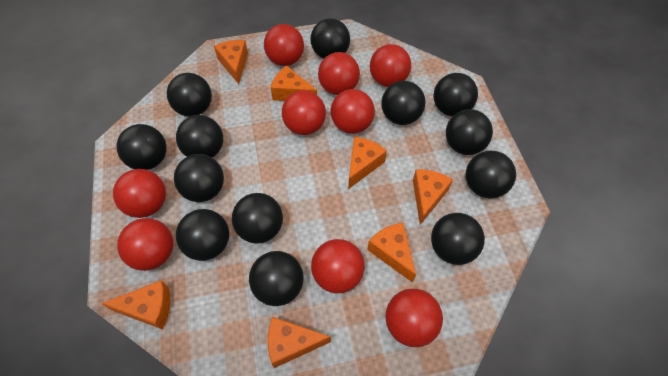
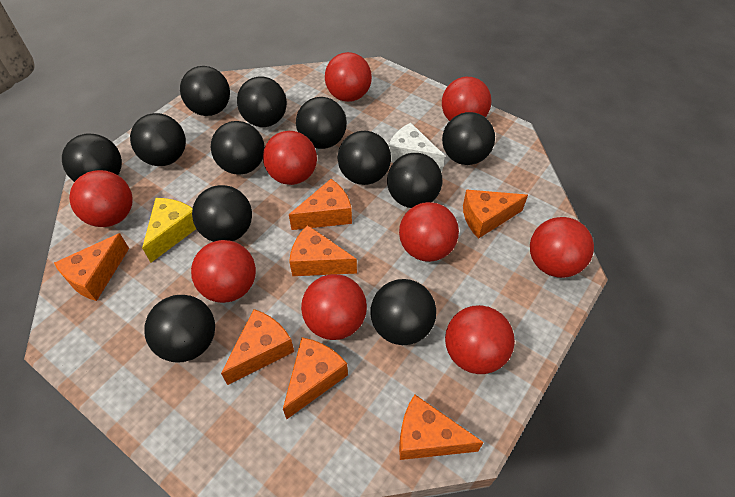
black ball: 13 -> 12
white cheese: 0 -> 1
yellow cheese: 0 -> 1

